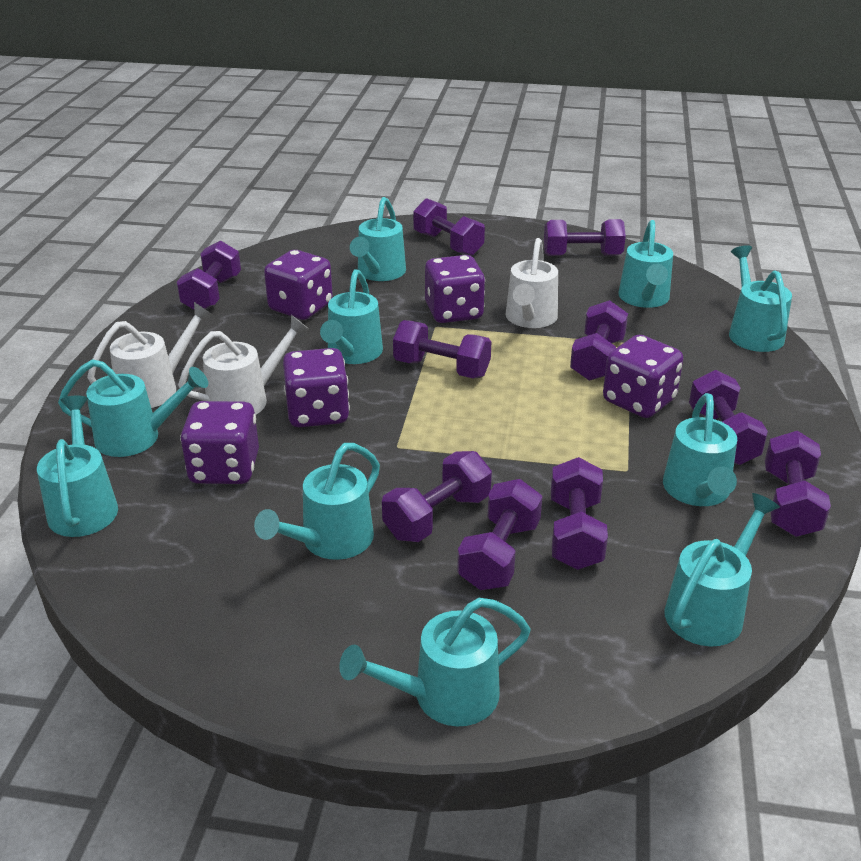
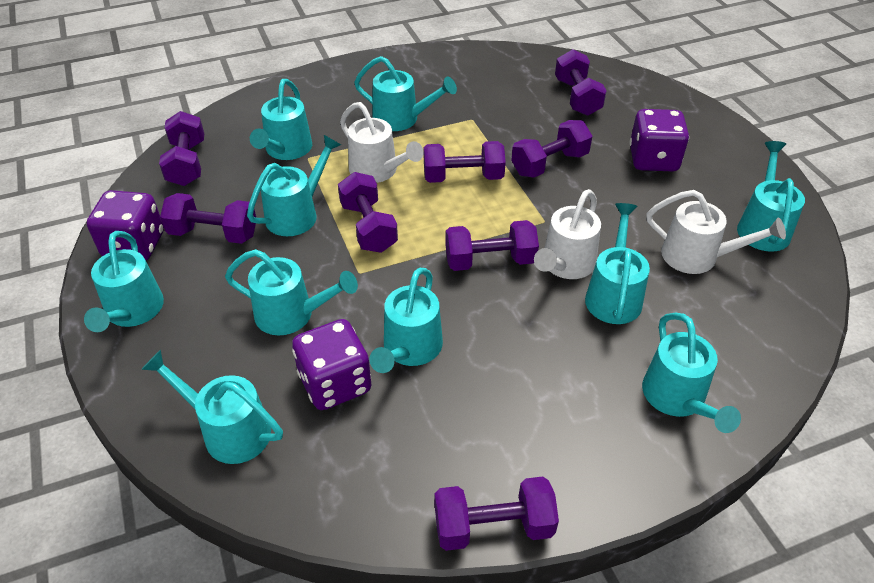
purple dice: 5 -> 3
purple dumbbell: 10 -> 8

